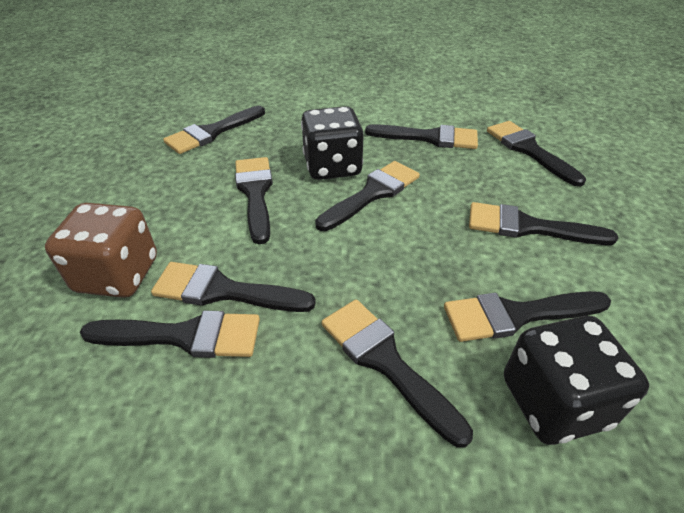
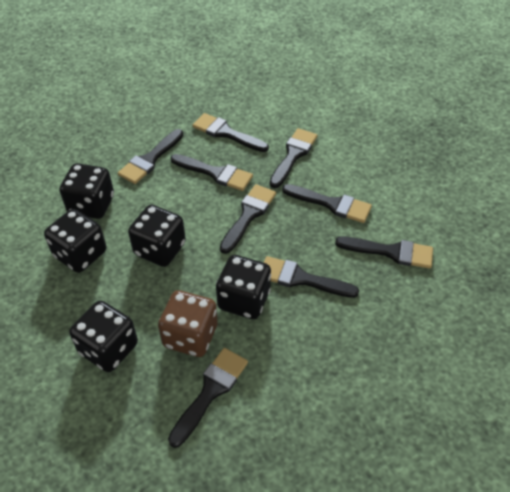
black brush: 10 -> 9
black dice: 2 -> 5

